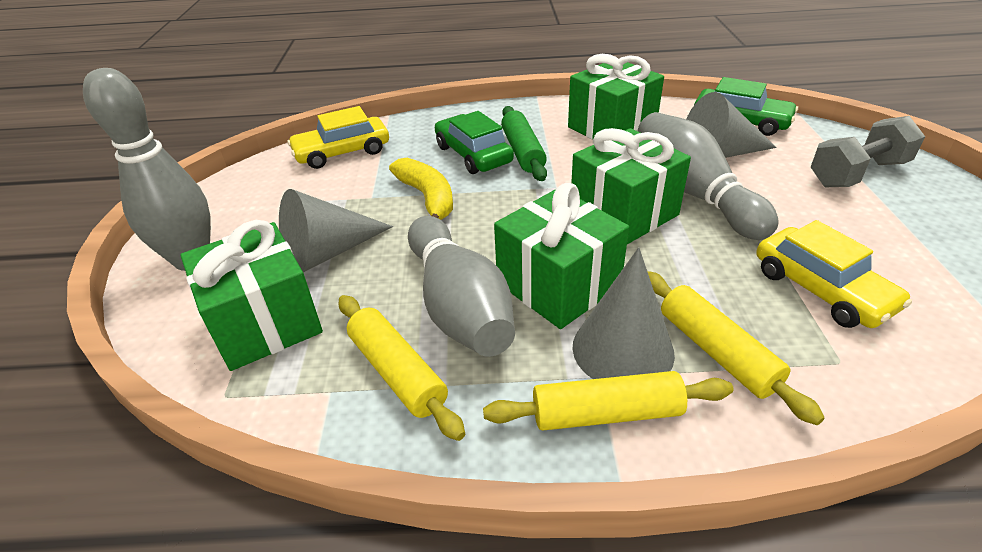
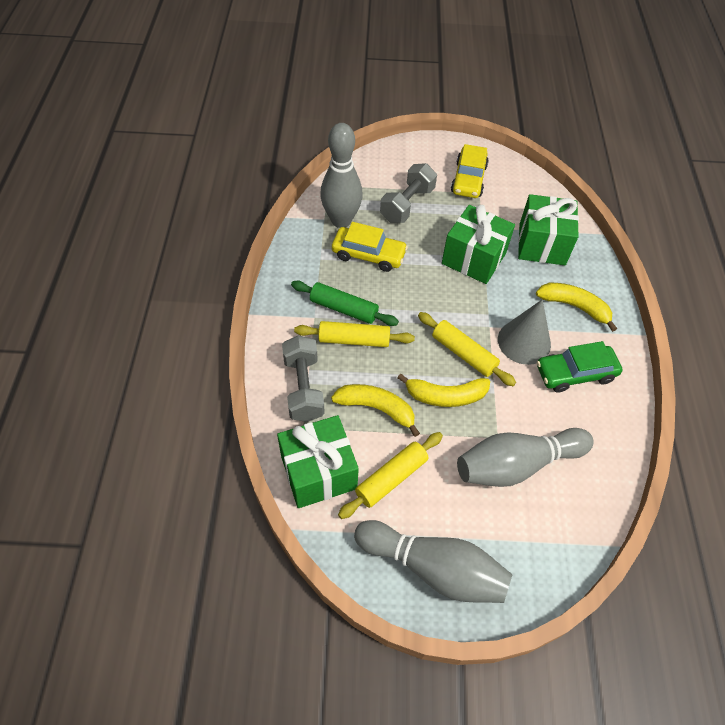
green car: 2 -> 1
green gift: 4 -> 3
grey cone: 3 -> 1
grey dumbbell: 1 -> 2
yellow banana: 1 -> 3

